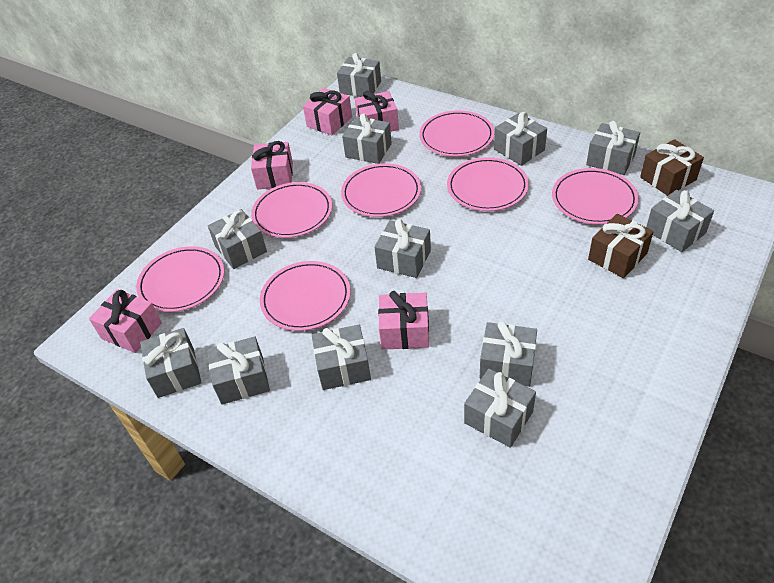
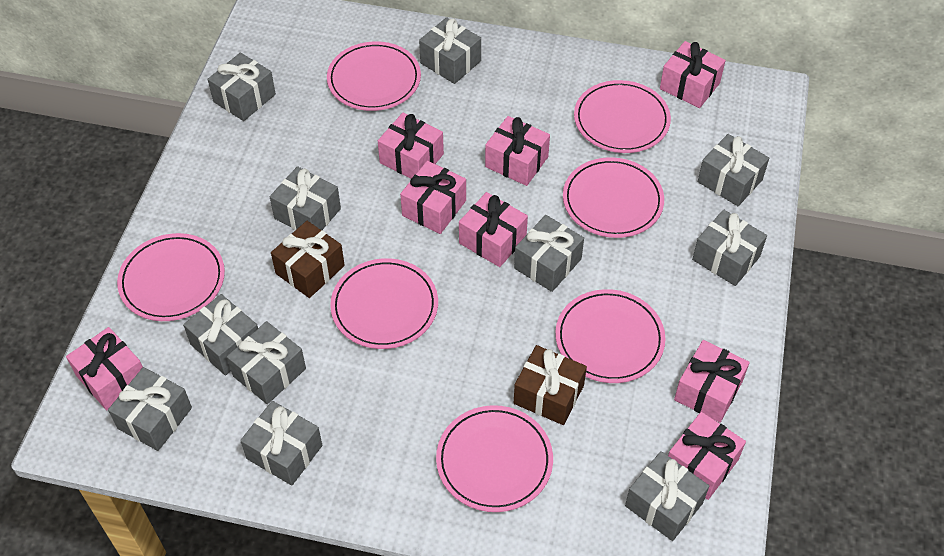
grey gift: 12 -> 11
pink gift: 5 -> 8

